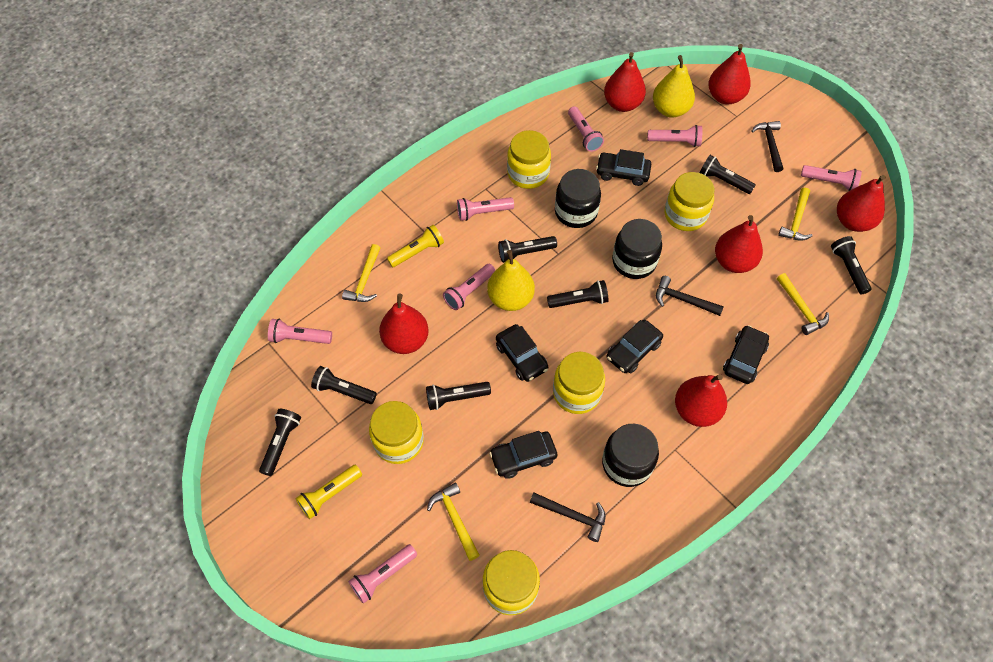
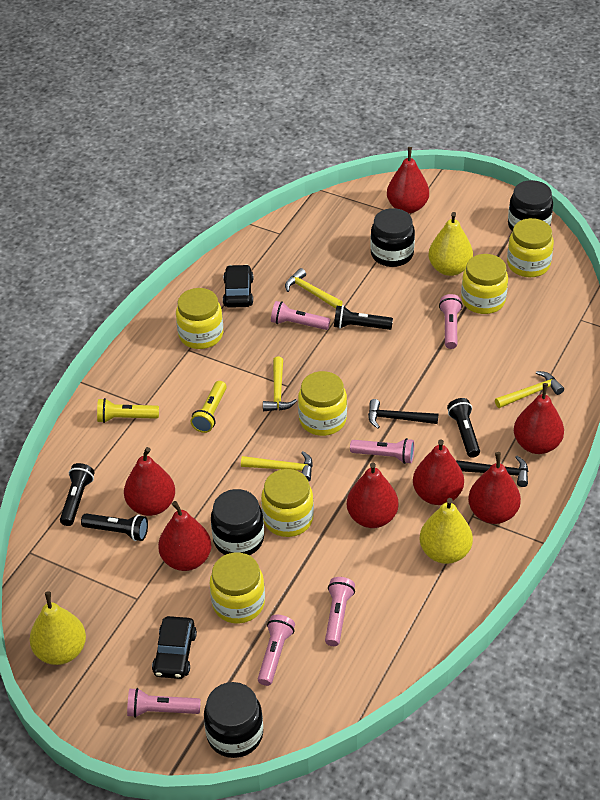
black car: 5 -> 2
black flashlight: 7 -> 4
black hammer: 3 -> 2
black jar: 3 -> 4
pink flashlight: 7 -> 6
red pear: 6 -> 7
yellow jar: 5 -> 6
yellow pear: 2 -> 3

